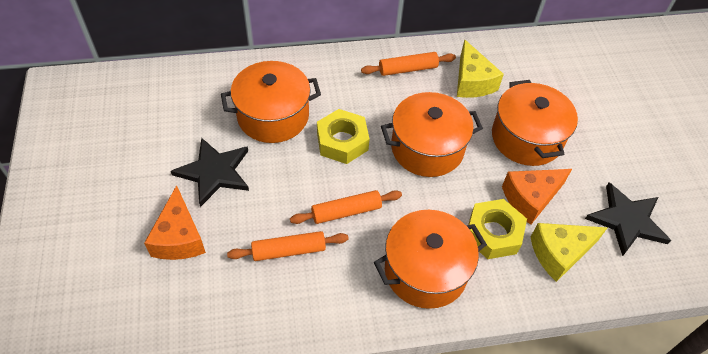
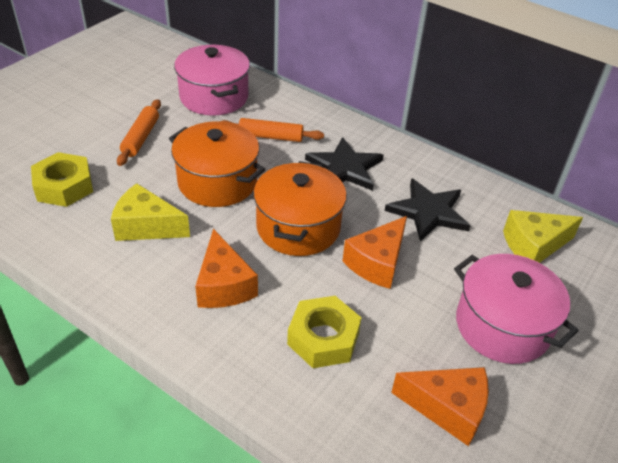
orange cheese: 2 -> 3
orange pot: 4 -> 2
orange rolling pin: 3 -> 2
pink pot: 0 -> 2

